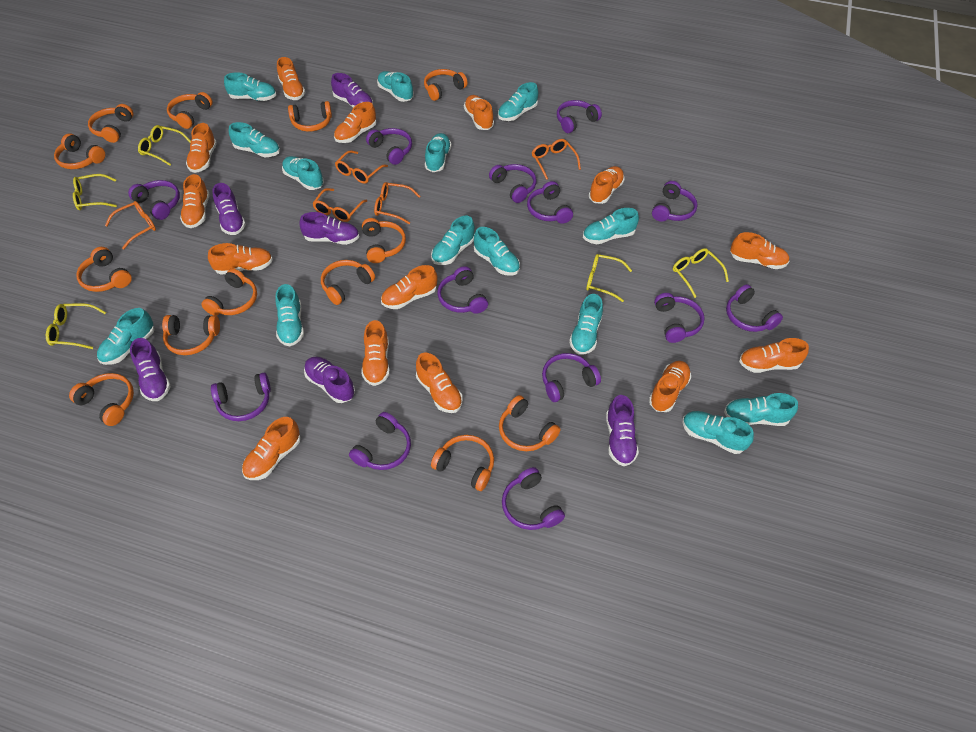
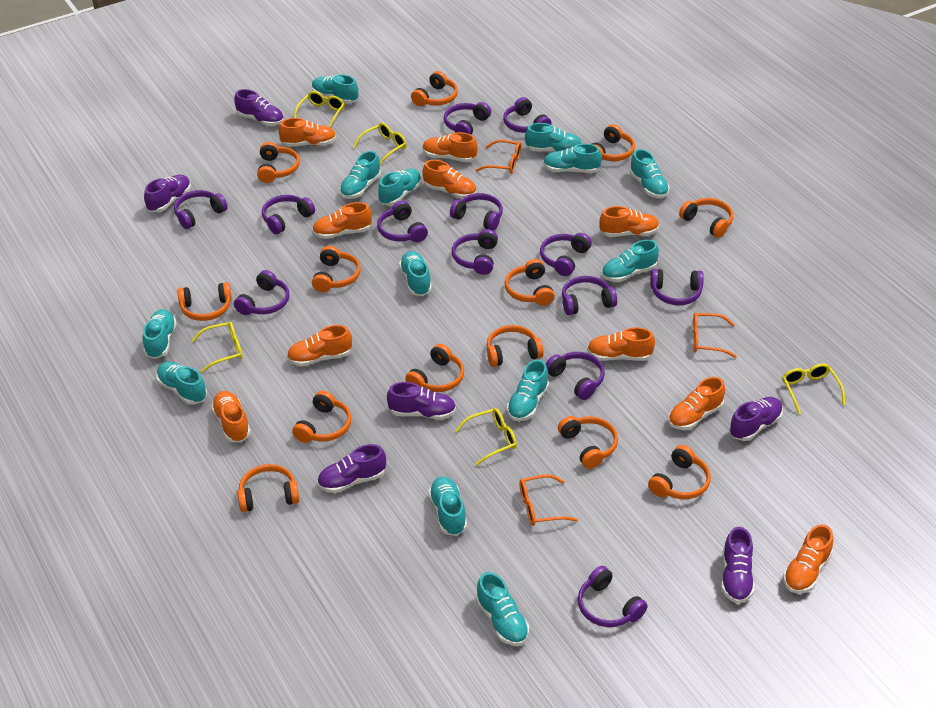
orange glasses: 5 -> 3
orange shoe: 14 -> 10
turquoise shoe: 14 -> 13

